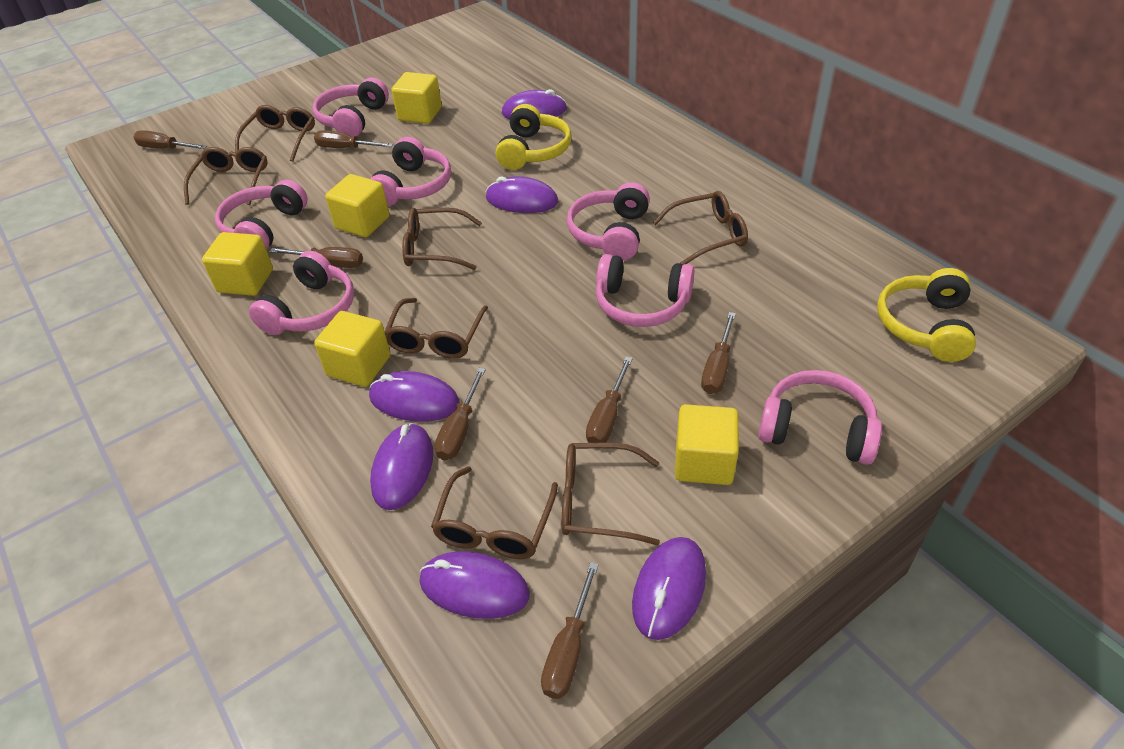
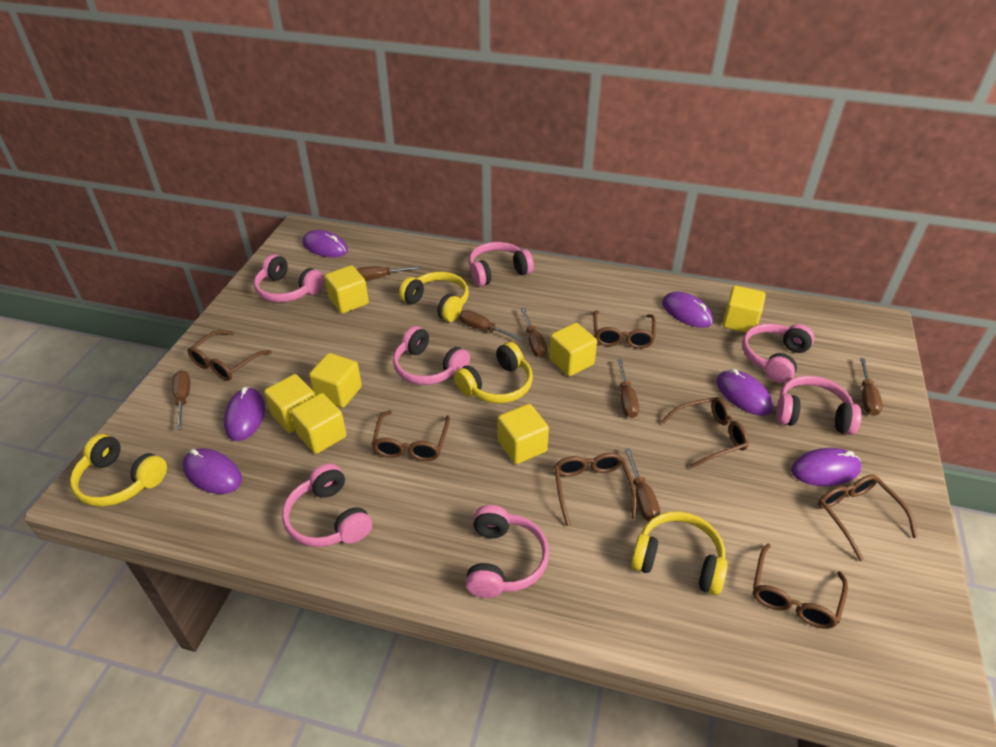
yellow cube: 5 -> 7
yellow headphones: 2 -> 4

